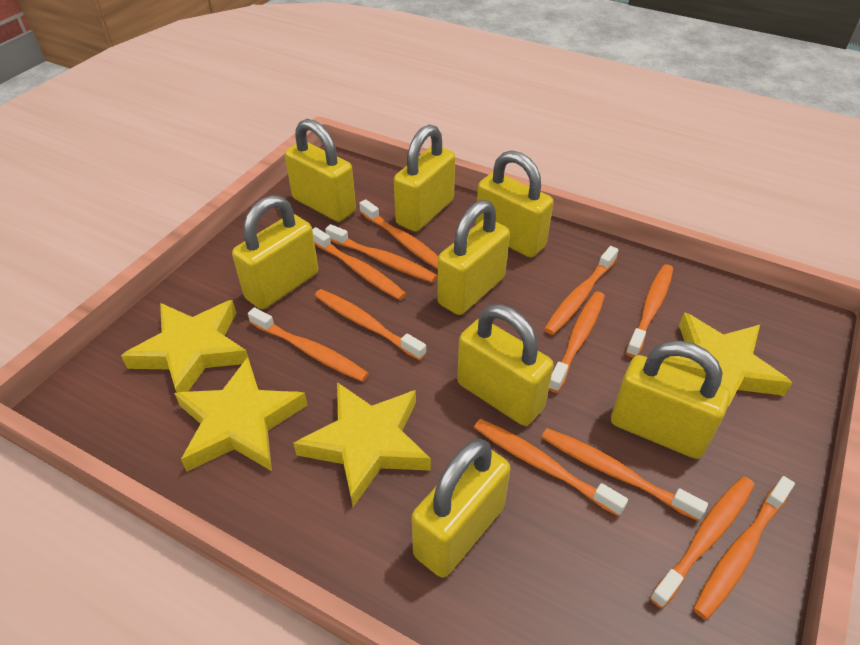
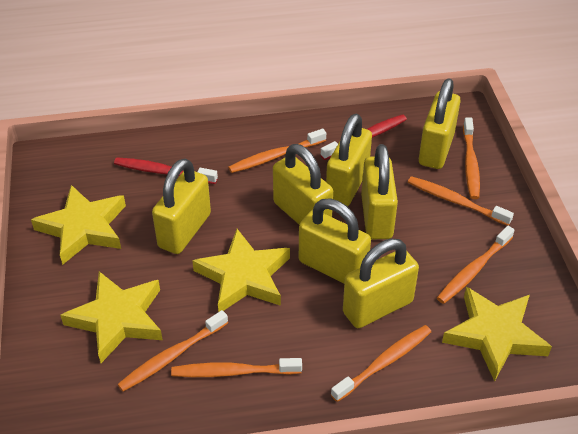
orange toothbrush: 12 -> 7
red toothbrush: 0 -> 2
yellow padlock: 8 -> 7

